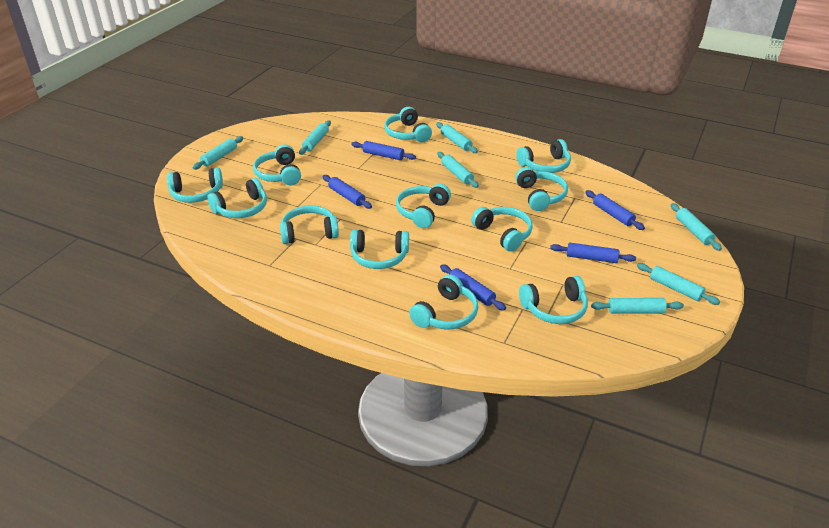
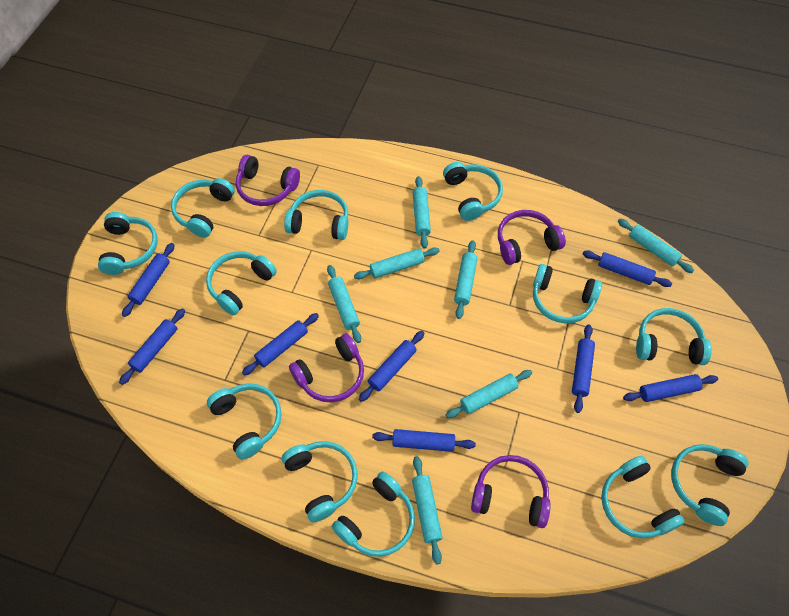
blue rolling pin: 5 -> 8
purple headphones: 0 -> 4

